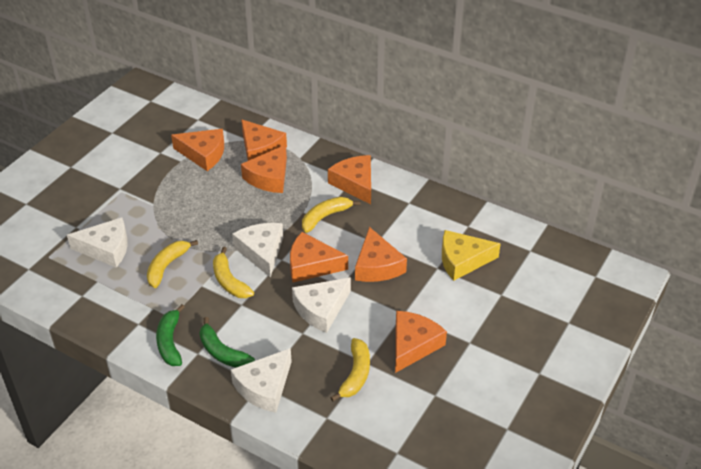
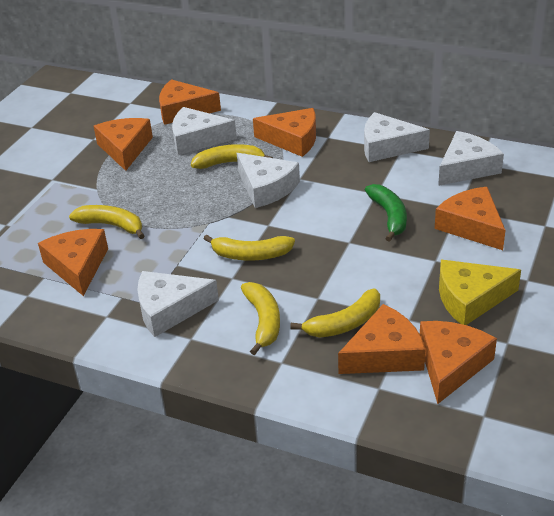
green banana: 2 -> 1
white cheese: 4 -> 5
yellow banana: 4 -> 5

